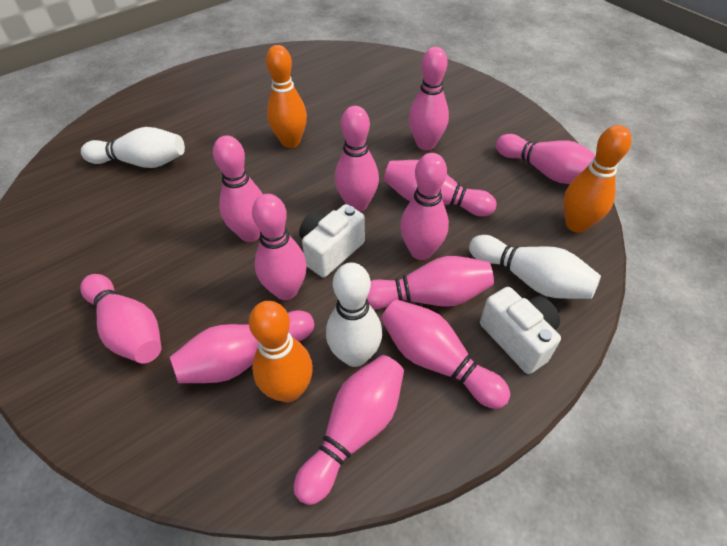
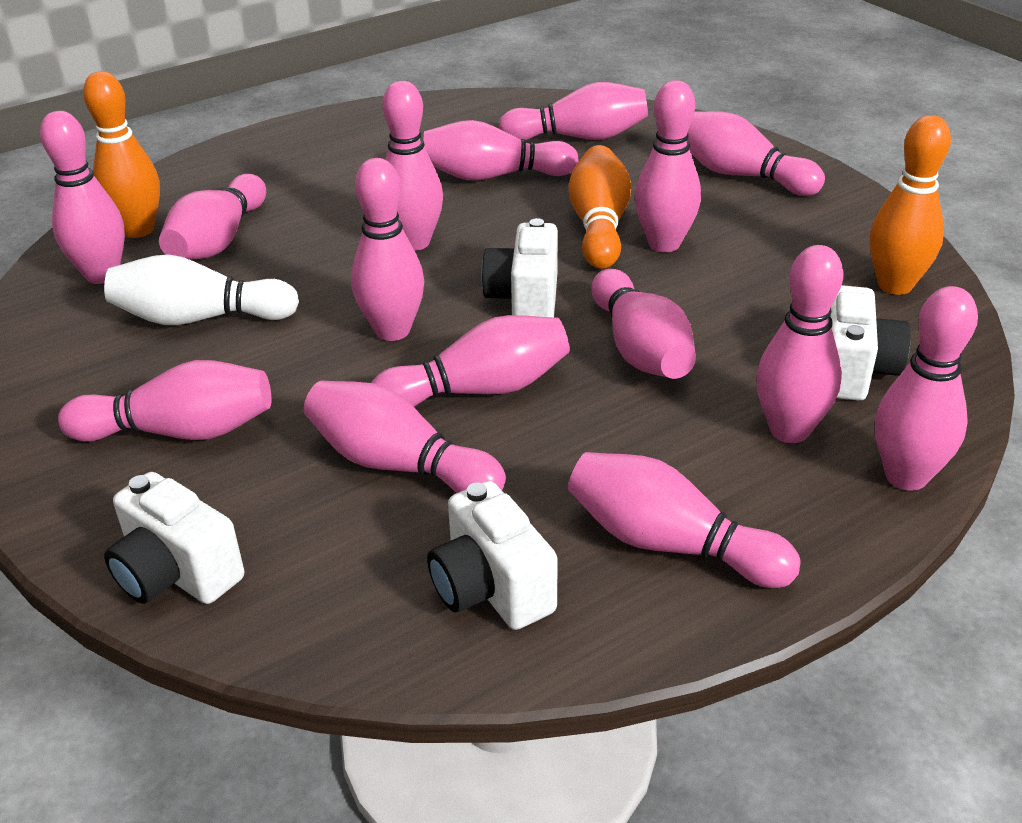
pink bowling pin: 12 -> 15
white bowling pin: 3 -> 1
white camera: 2 -> 4

